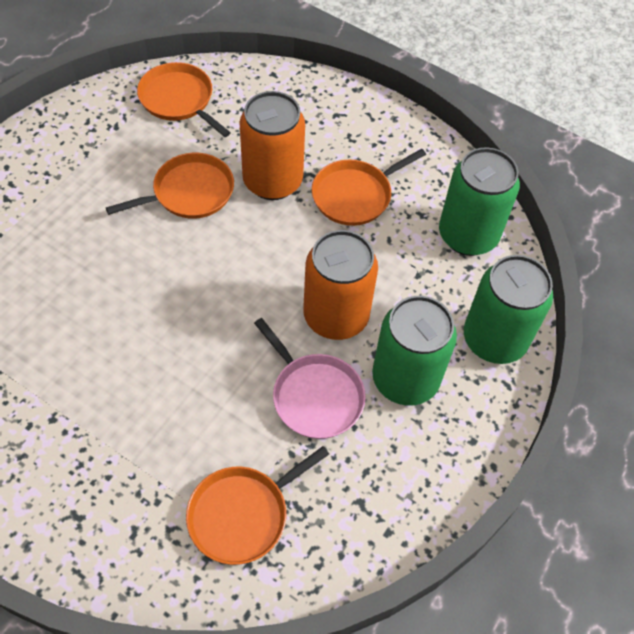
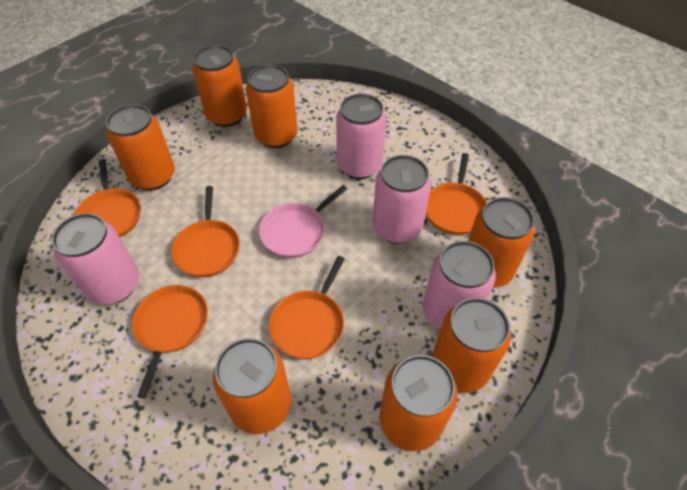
green can: 3 -> 0
orange can: 2 -> 7
orange pan: 4 -> 5
pink can: 0 -> 4

